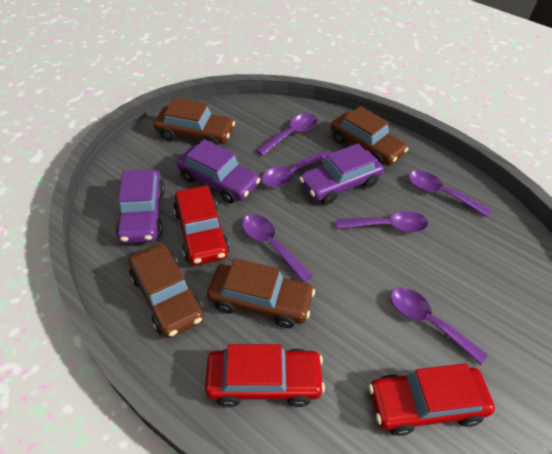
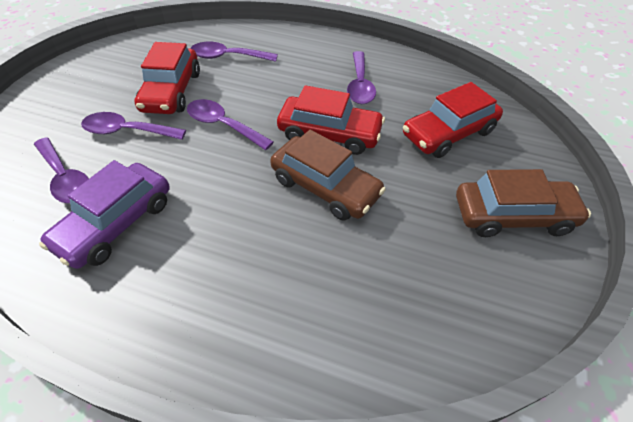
brown car: 4 -> 2
purple car: 3 -> 1
purple spoon: 6 -> 5

